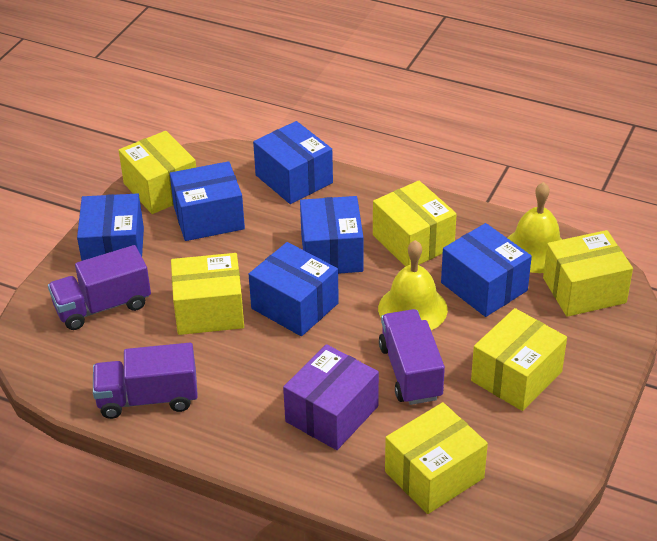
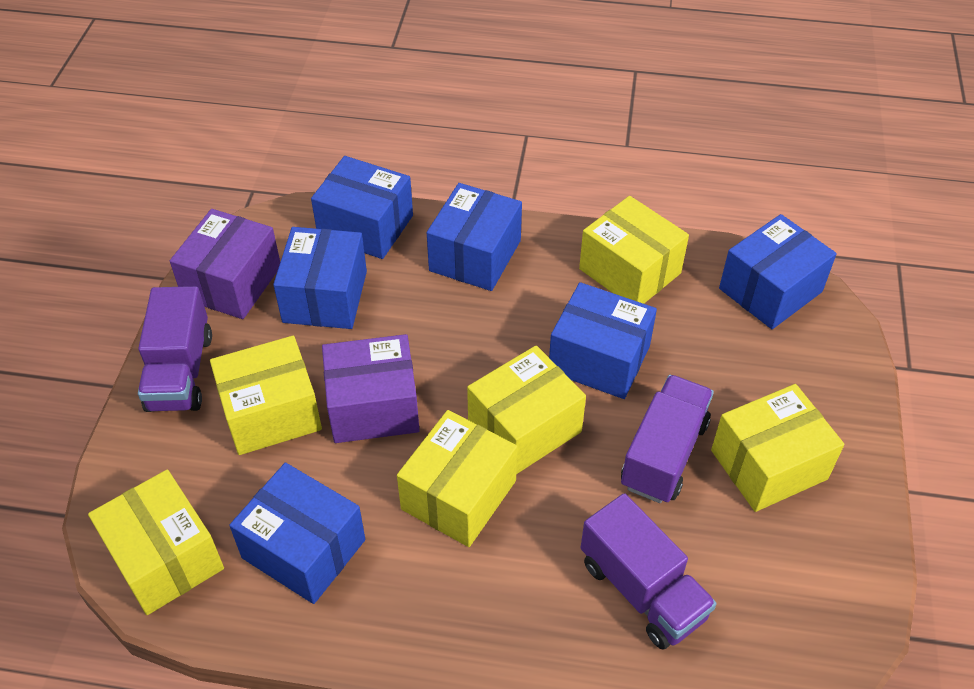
purple box: 1 -> 2
yellow bell: 2 -> 0

